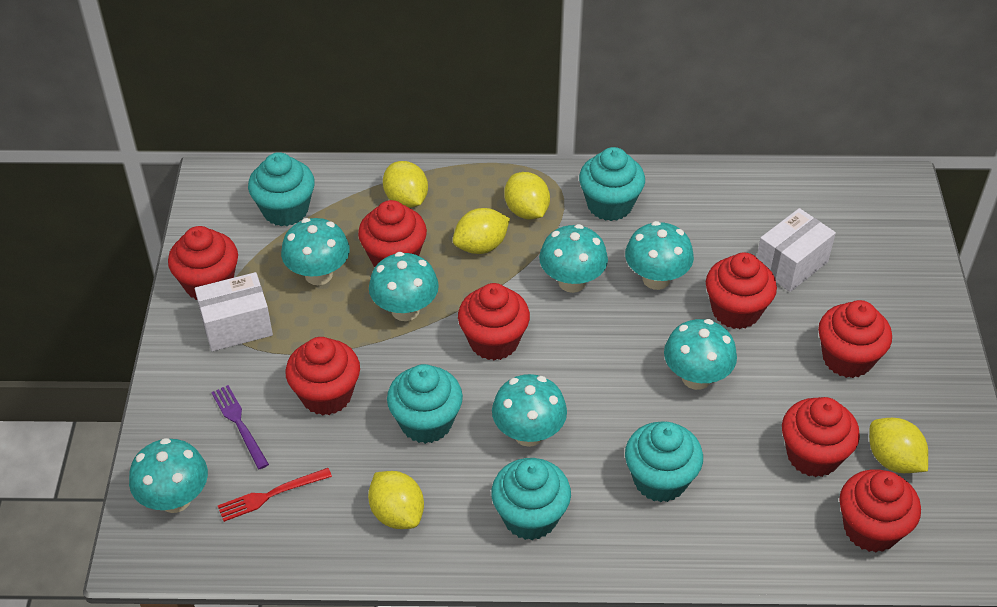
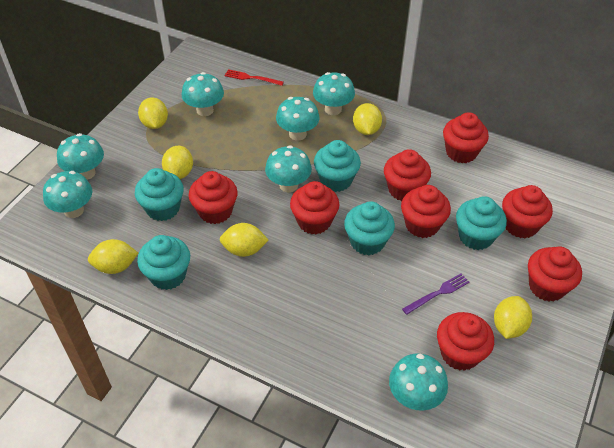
white box: 2 -> 0
yellow lemon: 5 -> 6

